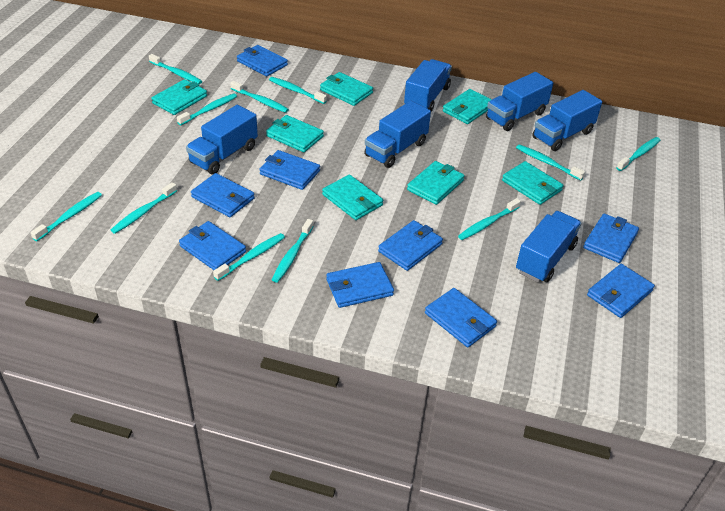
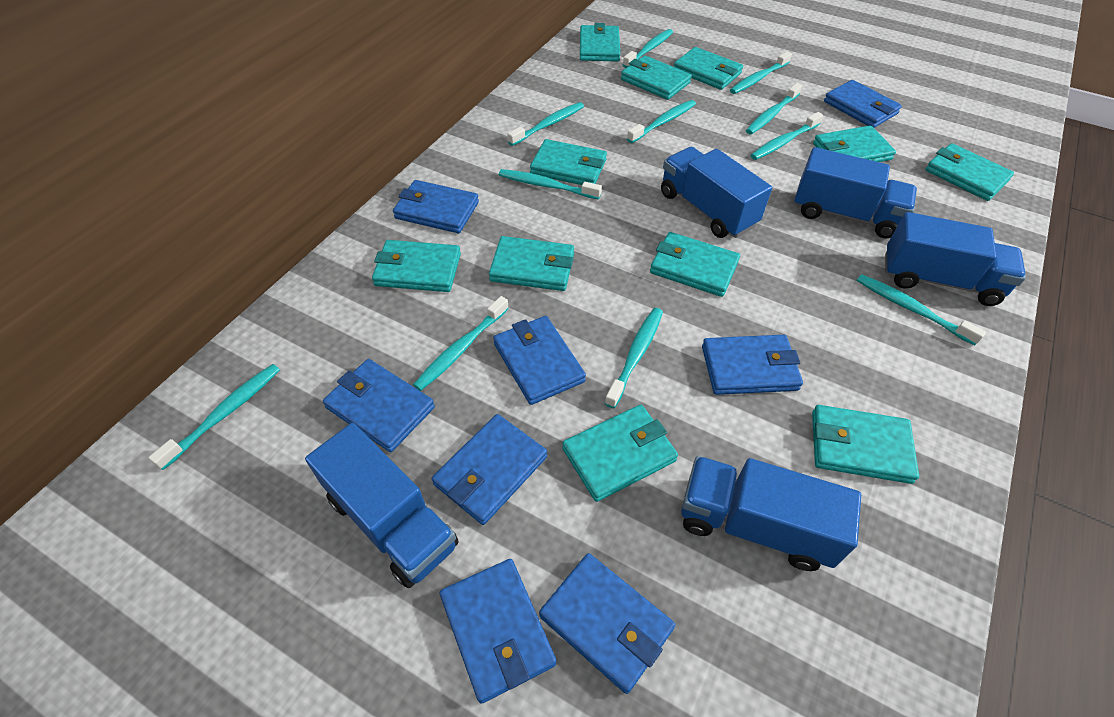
blue truck: 6 -> 5
blue wallet: 9 -> 8
turquoise wallet: 7 -> 11

